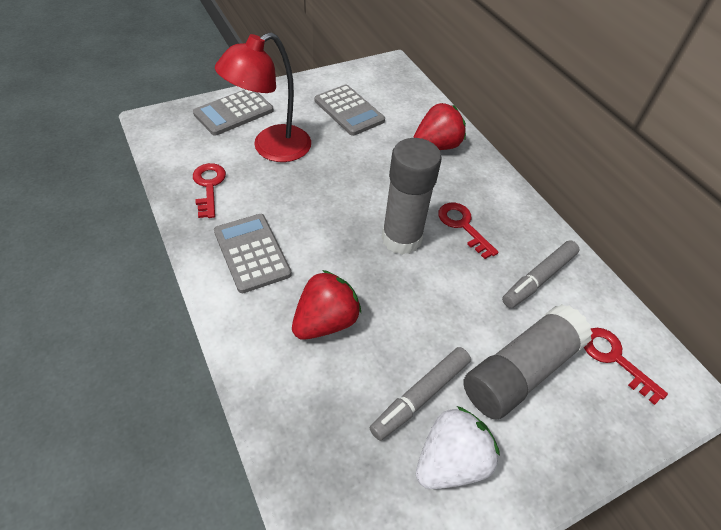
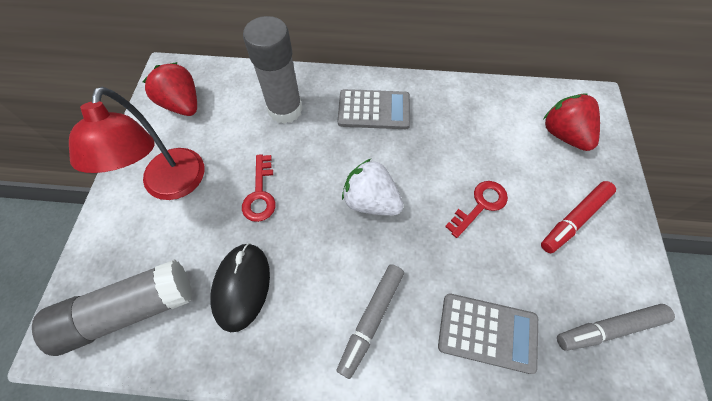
black mouse: 0 -> 1
grey calculator: 3 -> 2
red key: 3 -> 2
red marker: 0 -> 1

